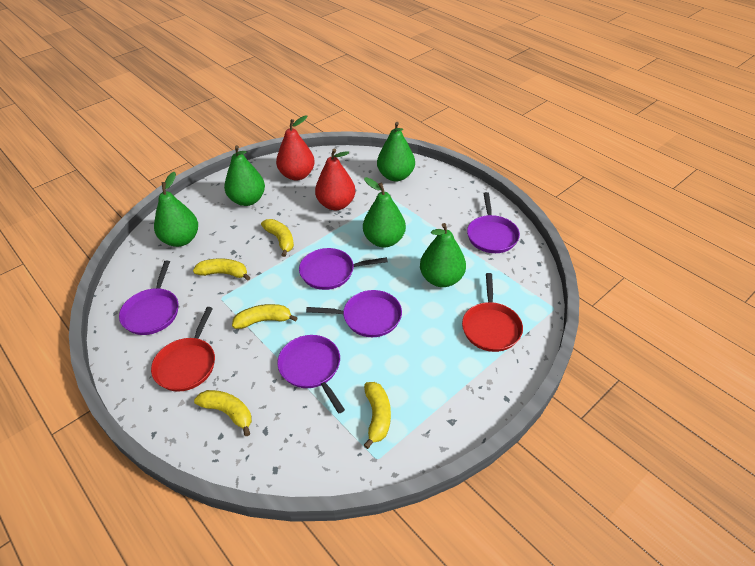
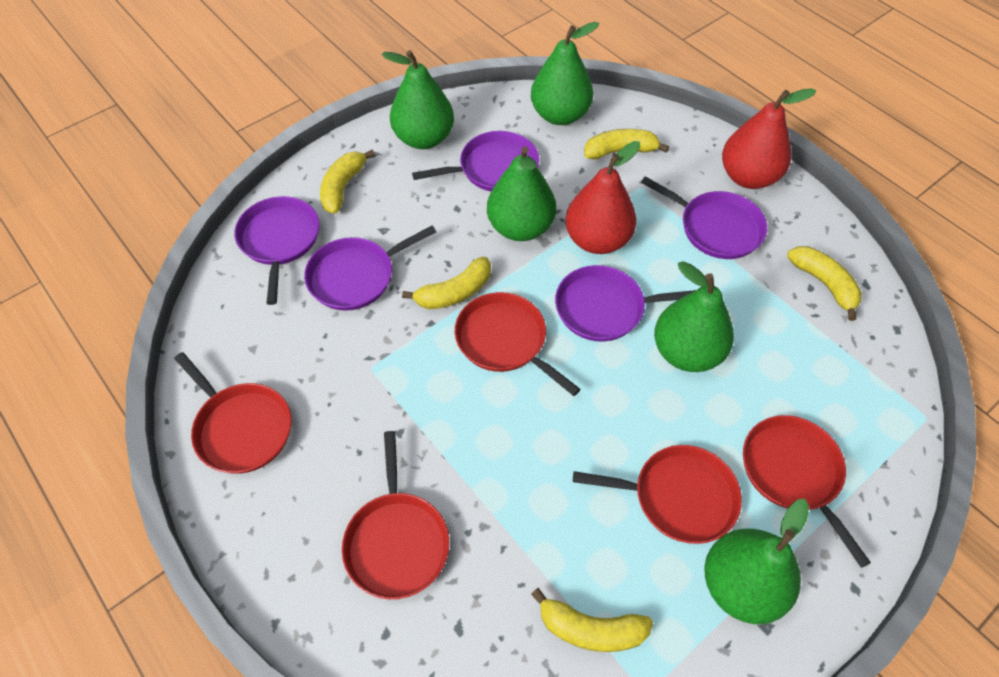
red pan: 2 -> 5

